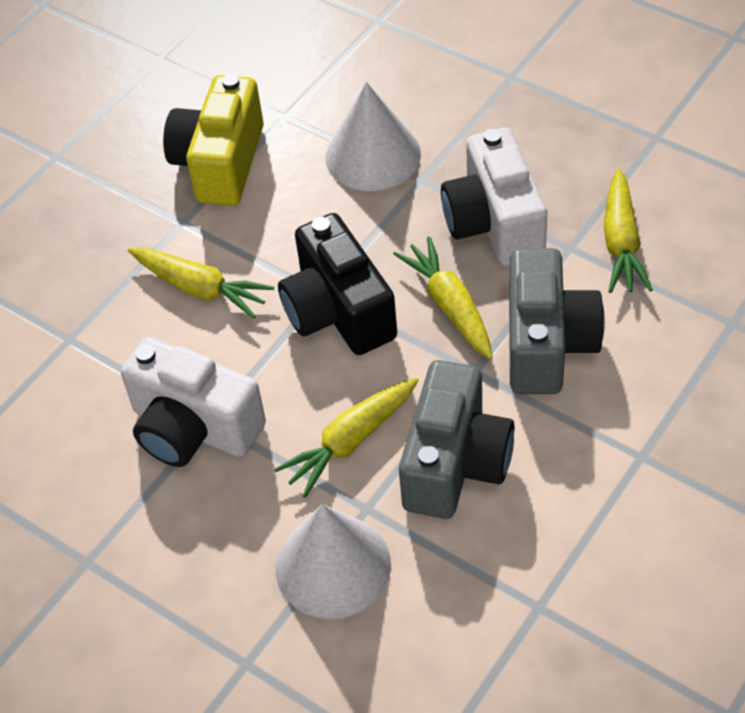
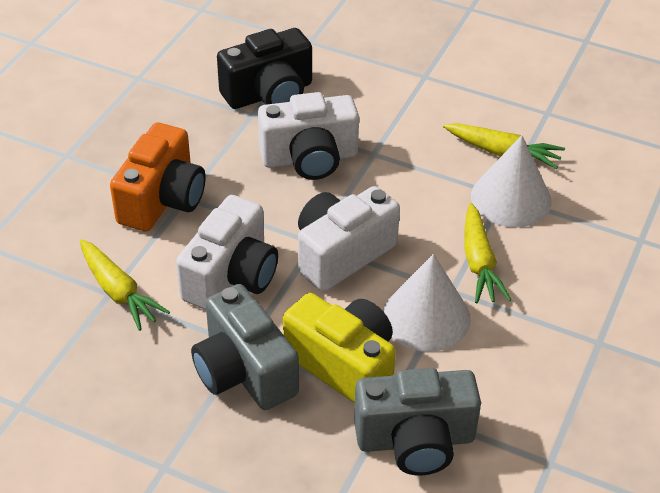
orange camera: 0 -> 1
white camera: 2 -> 3
yellow carrot: 4 -> 3

